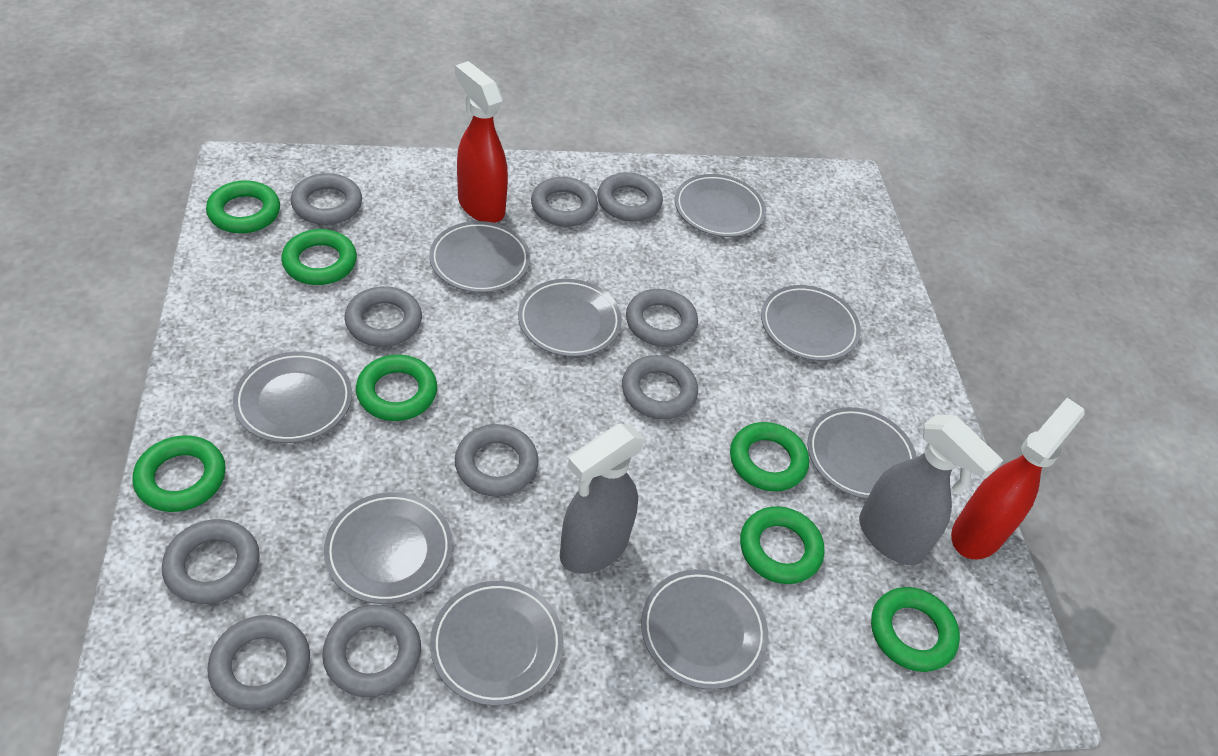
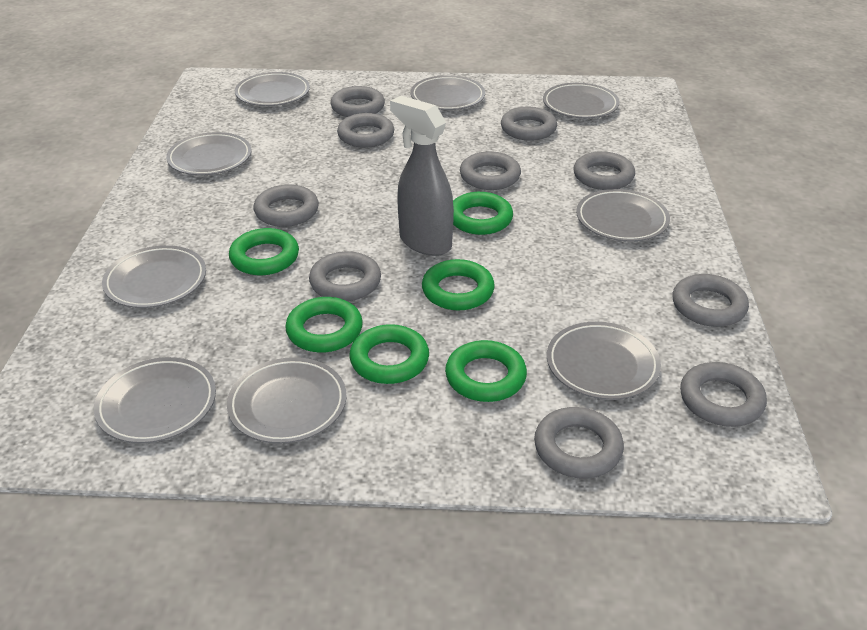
green ring: 7 -> 6
grey spray bottle: 2 -> 1
red spray bottle: 2 -> 0

